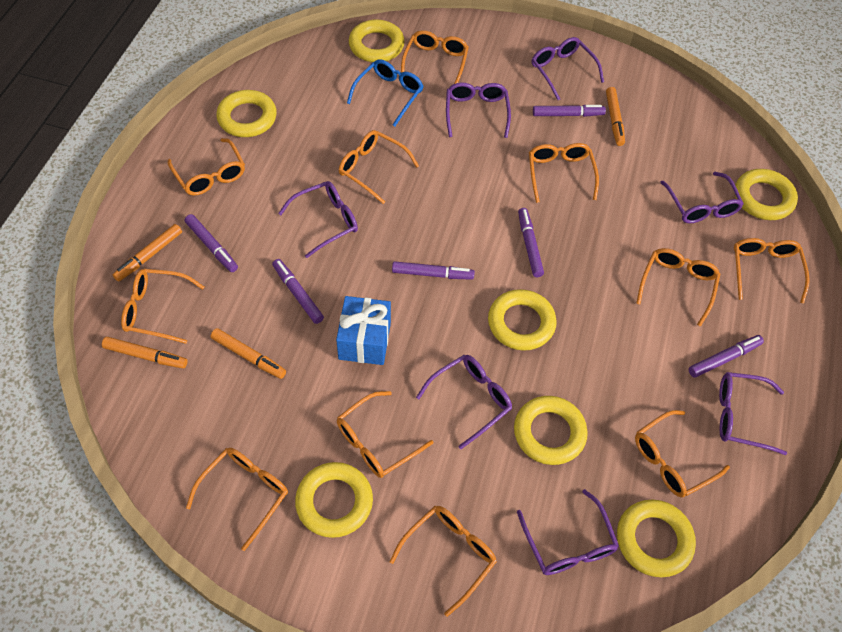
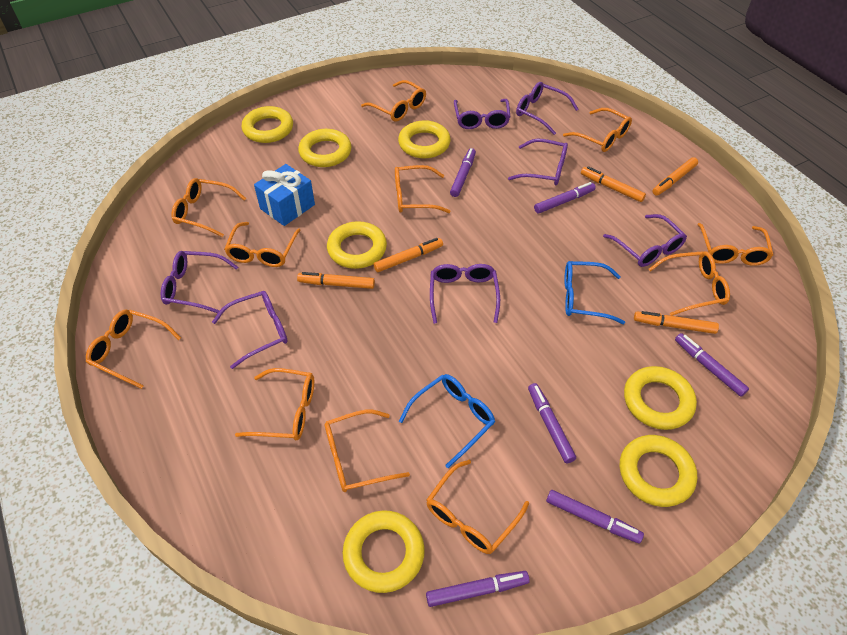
blue glasses: 1 -> 2
orange marker: 4 -> 5

